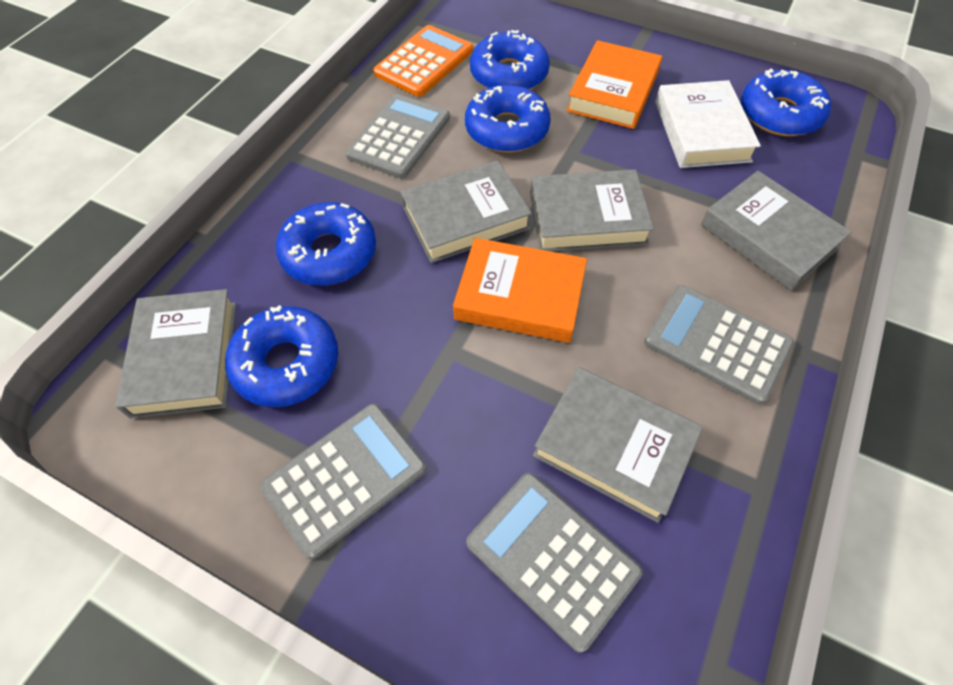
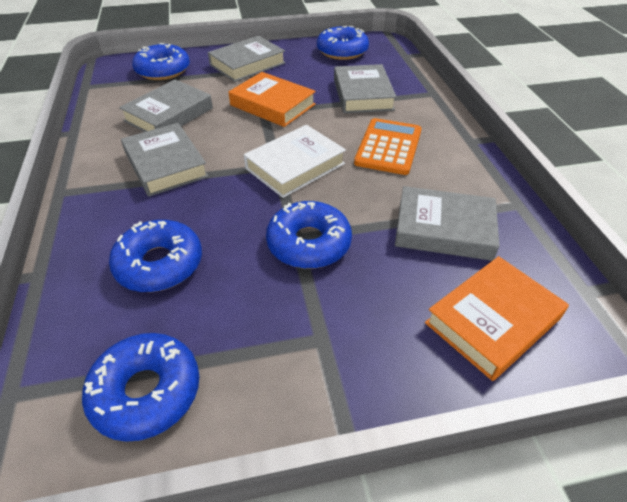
grey calculator: 4 -> 0

